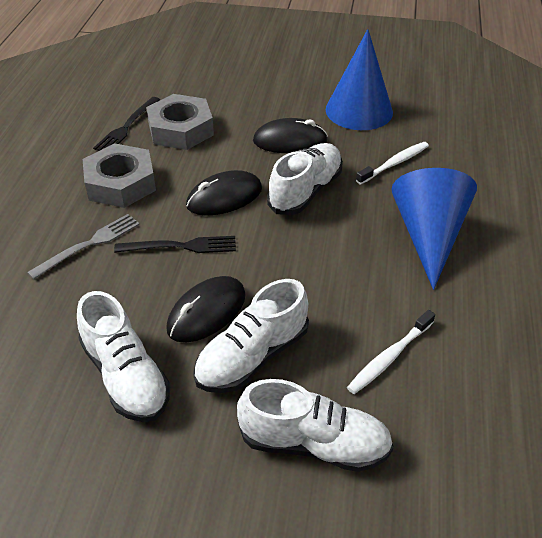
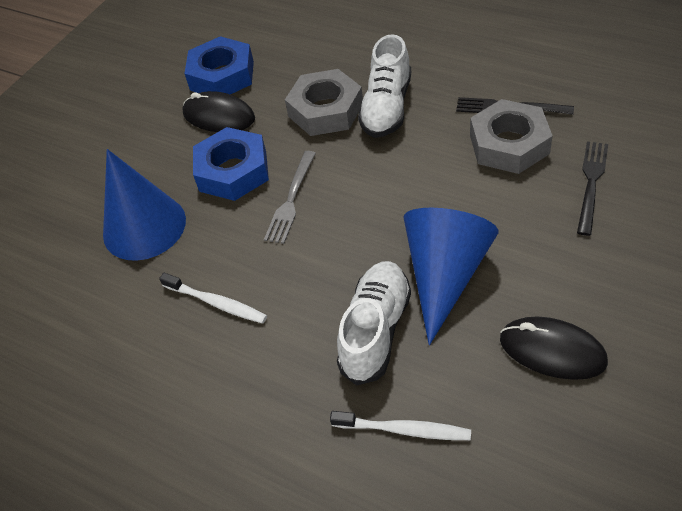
black mouse: 3 -> 2
blue nut: 0 -> 2
white shoe: 4 -> 2

